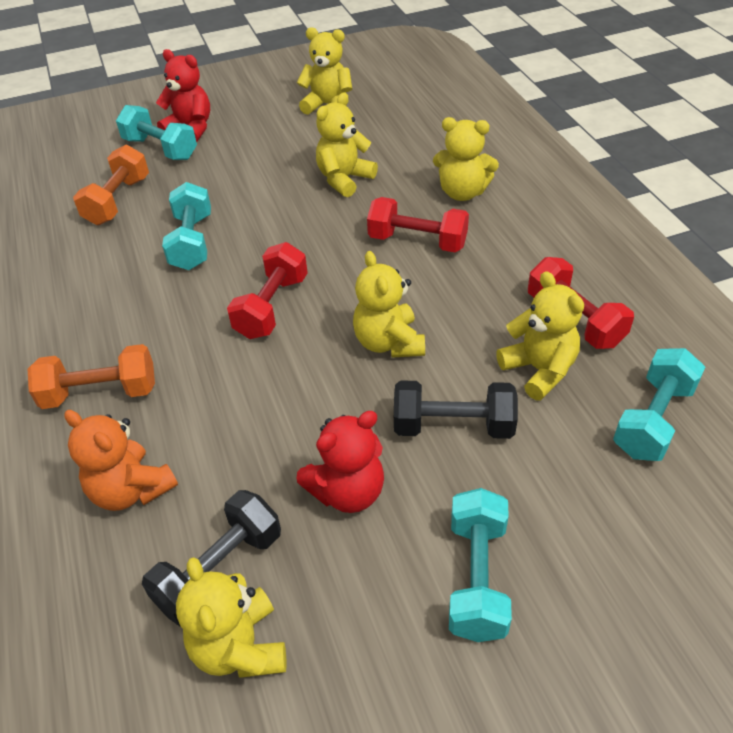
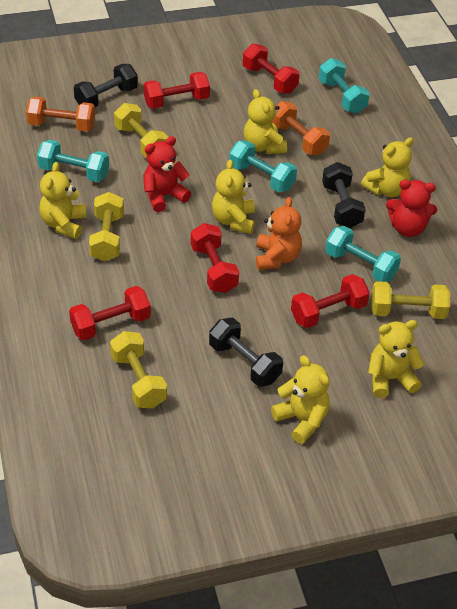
black dumbbell: 2 -> 3
red dumbbell: 3 -> 5
yellow dumbbell: 0 -> 4

